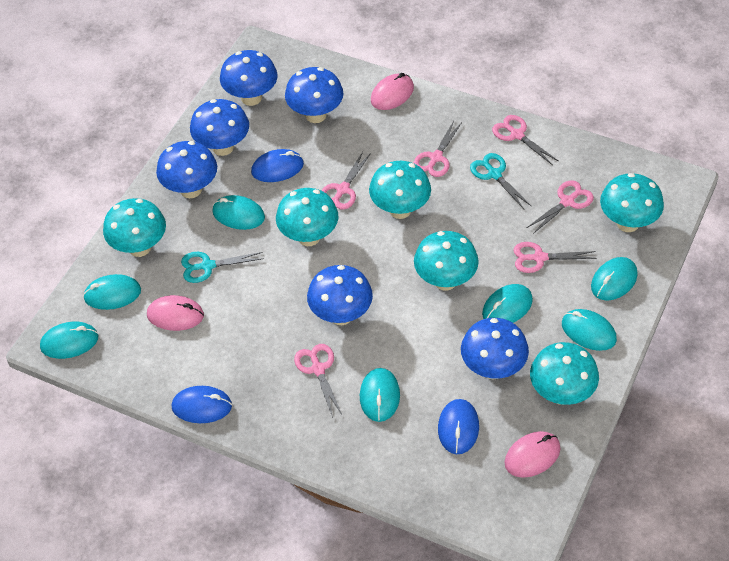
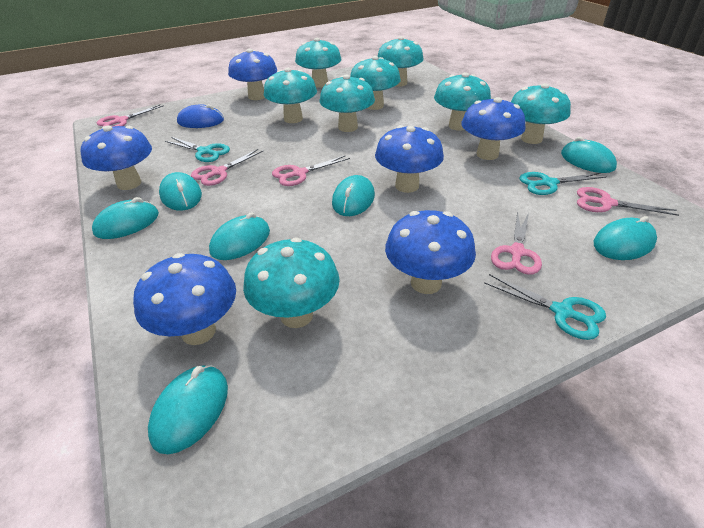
blue mouse: 3 -> 1
pink mouse: 3 -> 0
pink scissors: 6 -> 5
turquoise mushroom: 6 -> 8
turquoise scissors: 2 -> 3

